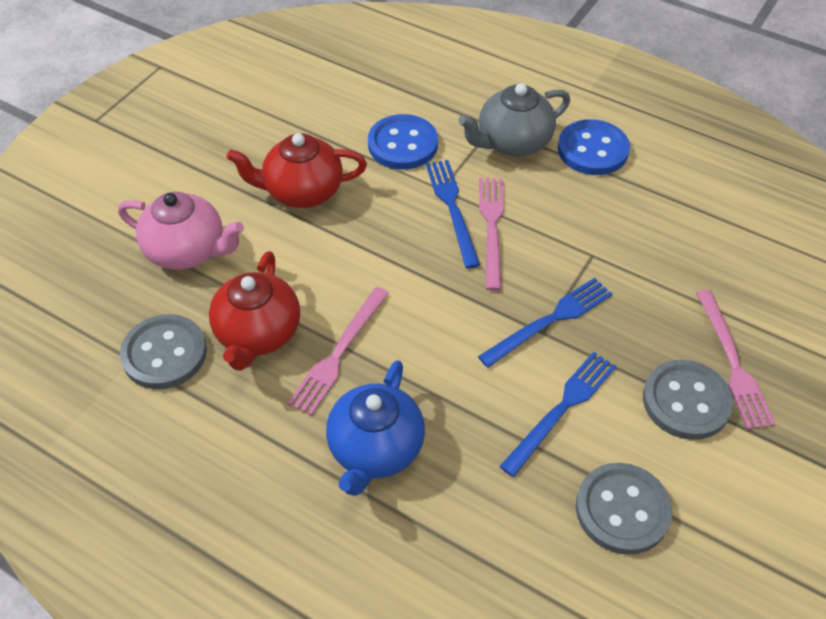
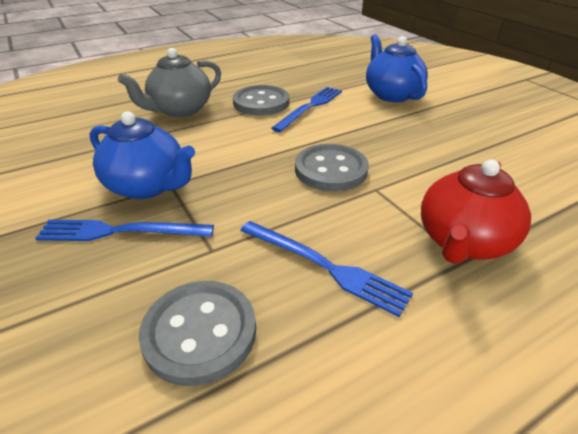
blue button: 2 -> 0
blue teapot: 1 -> 2
pink fork: 3 -> 0
pink teapot: 1 -> 0
red teapot: 2 -> 1

